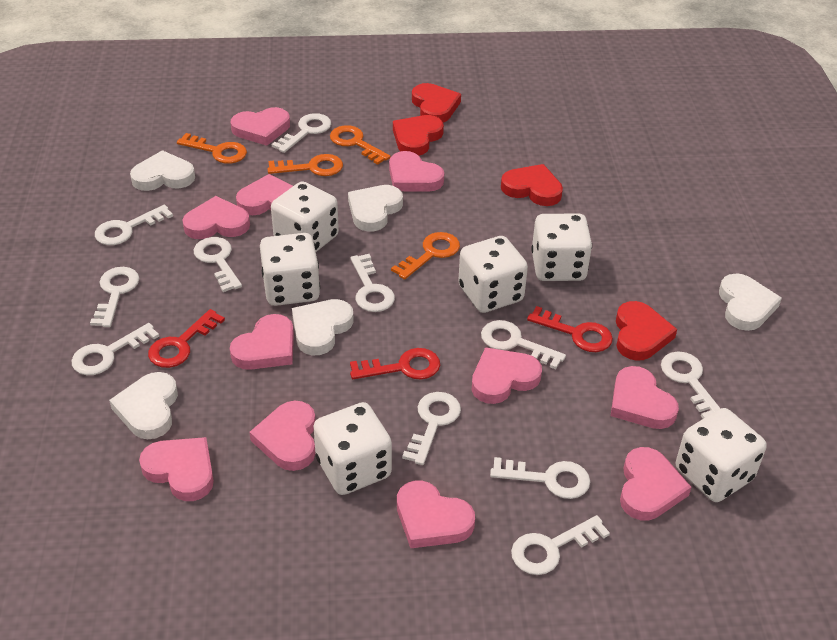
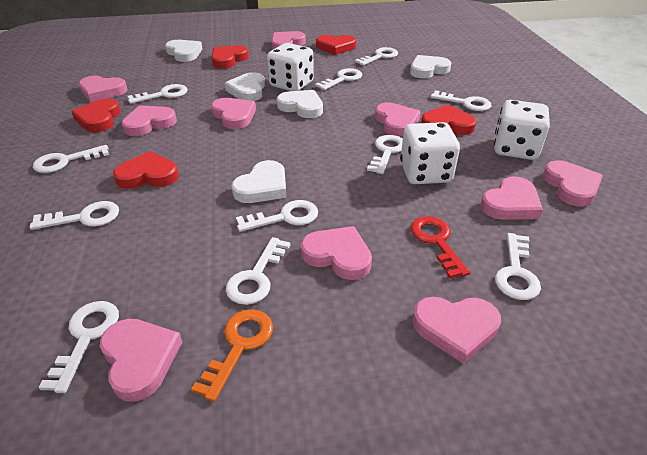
orange key: 4 -> 1
pink heart: 11 -> 10
red heart: 4 -> 5
red key: 3 -> 1
white dice: 6 -> 3

